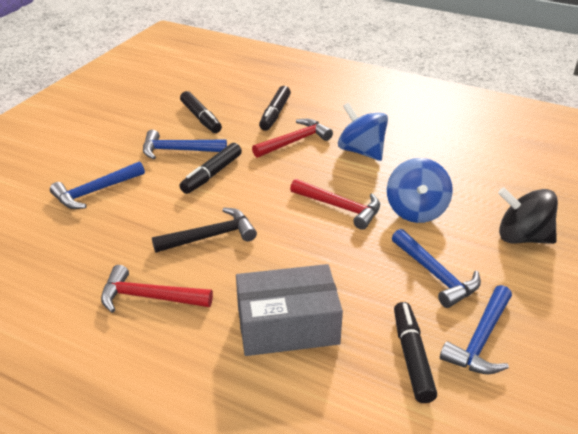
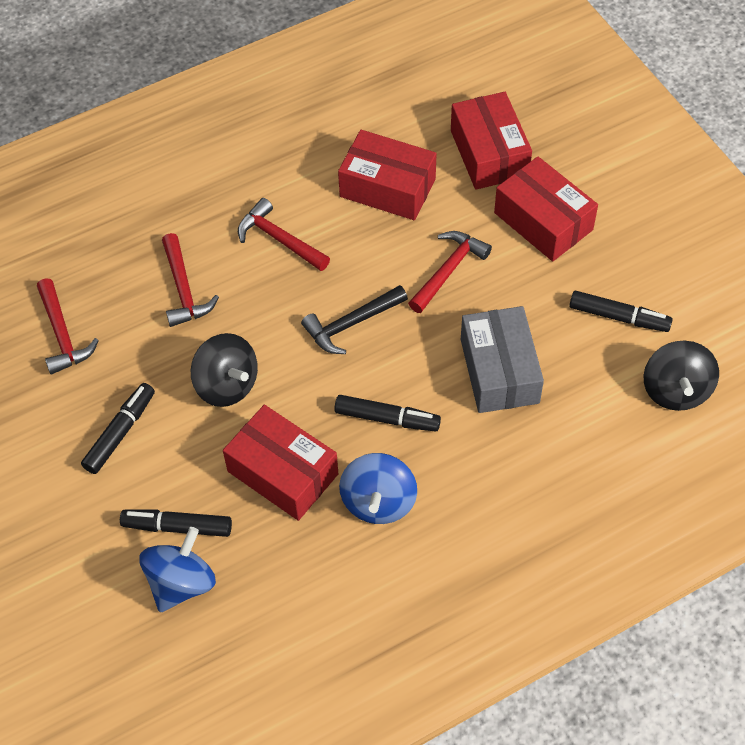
black spinning top: 1 -> 2
blue hammer: 4 -> 0
red box: 0 -> 4
red hammer: 3 -> 4

